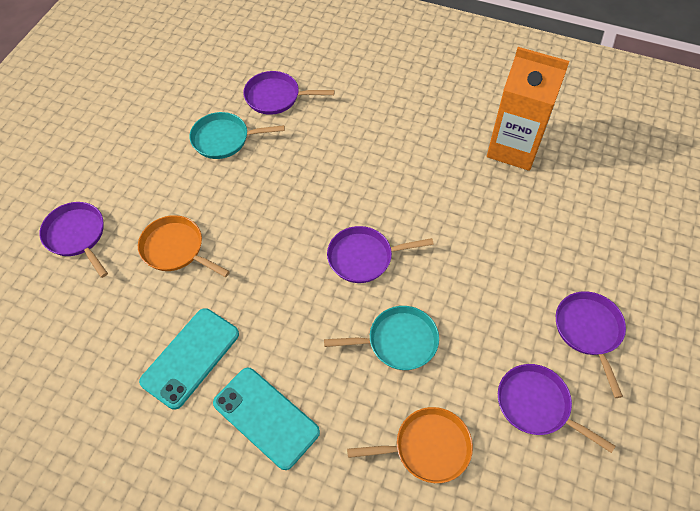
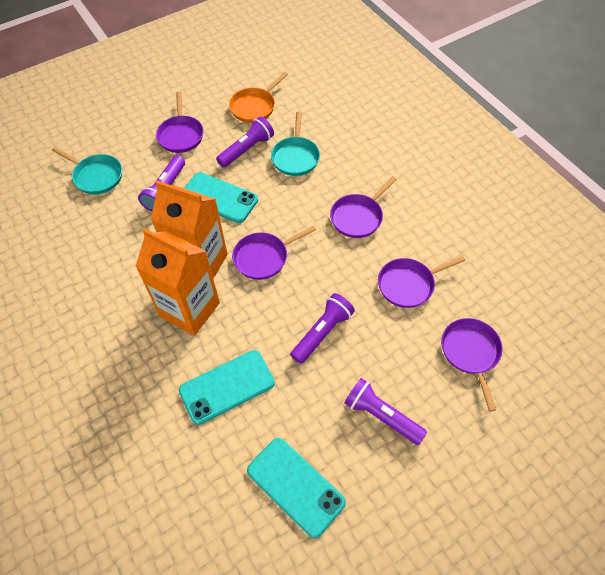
orange carton: 1 -> 2
orange pan: 2 -> 1
purple flashlight: 0 -> 4
turquoise phone: 2 -> 3

